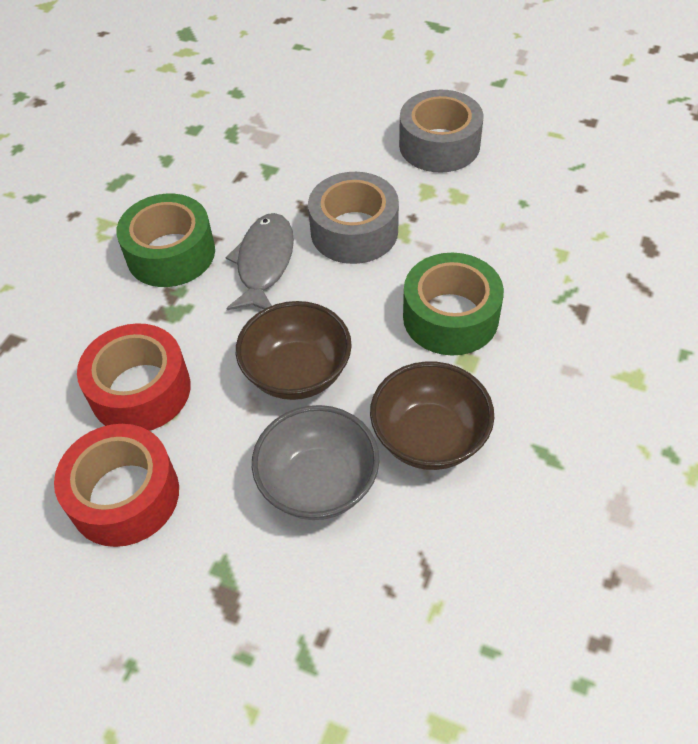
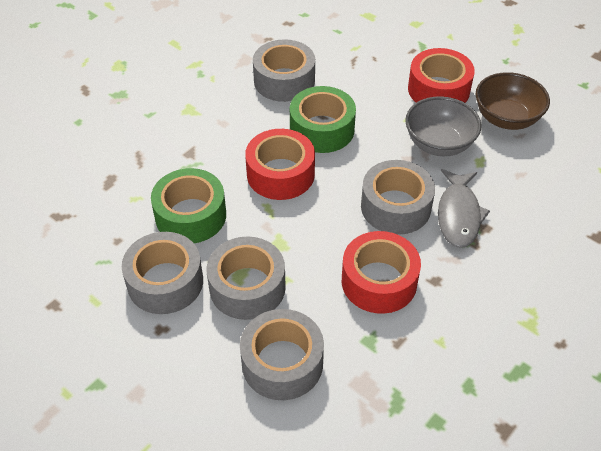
brown bowl: 2 -> 1
grey tape: 2 -> 5
red tape: 2 -> 3

